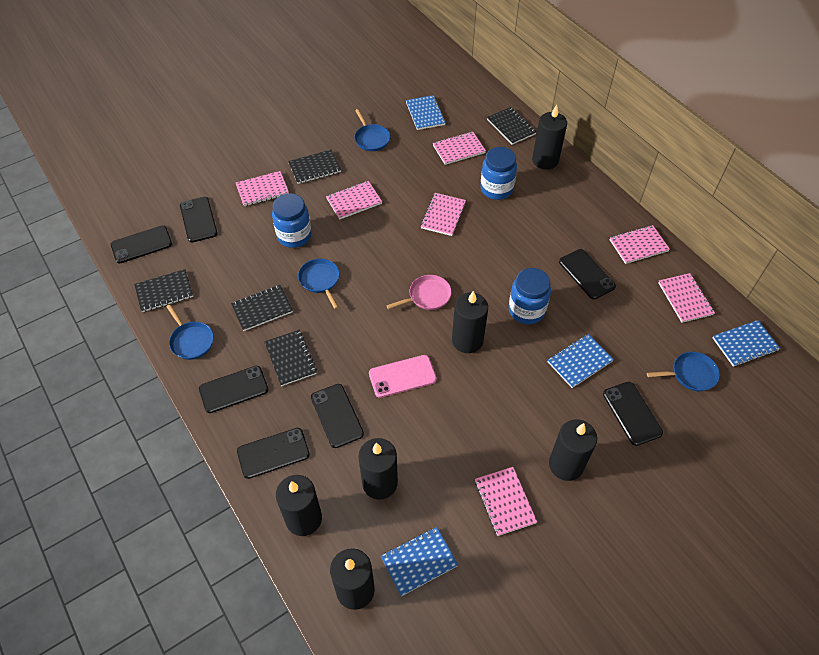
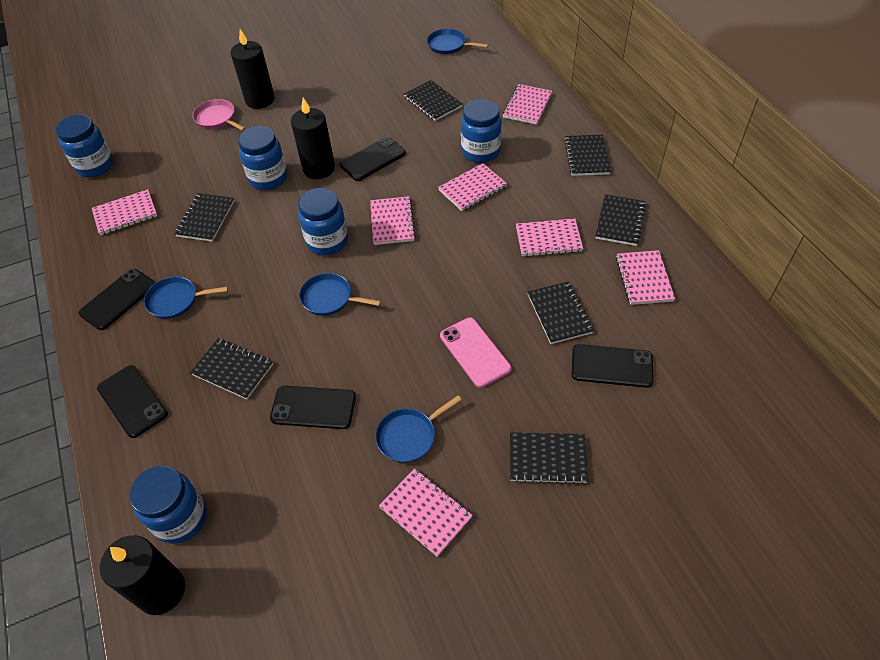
black candle: 6 -> 3
black notebook: 5 -> 7
black phone: 7 -> 5
blue jar: 3 -> 5
blue notebook: 4 -> 0

